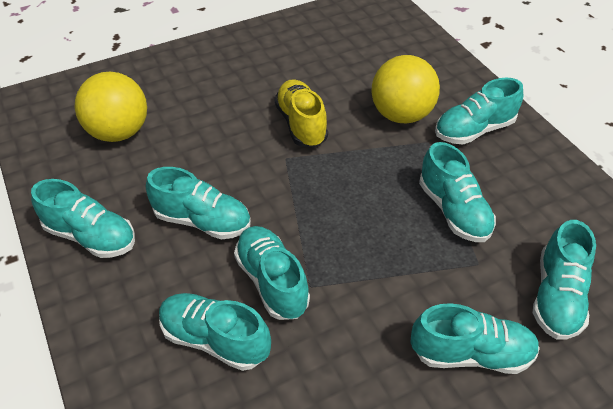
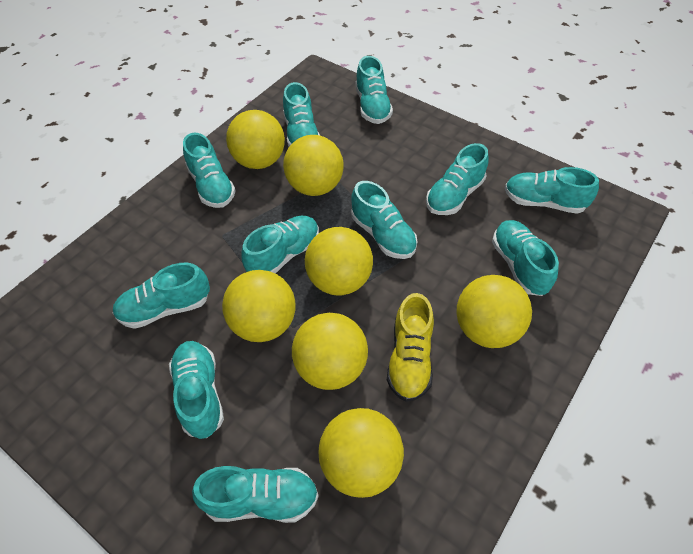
turquoise shoe: 8 -> 11
yellow ball: 2 -> 7

